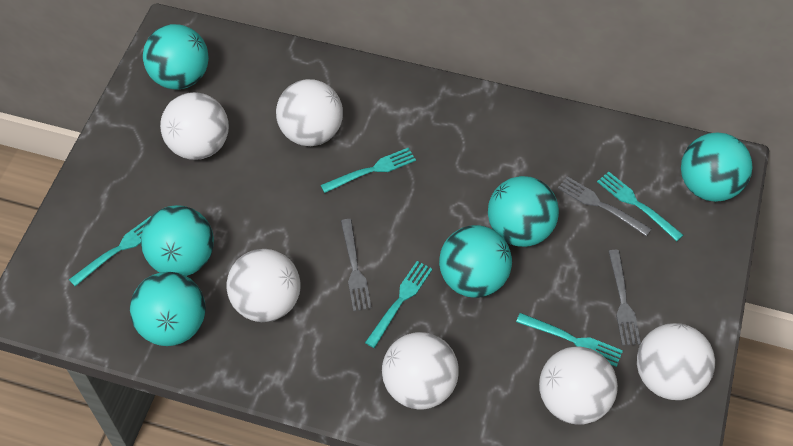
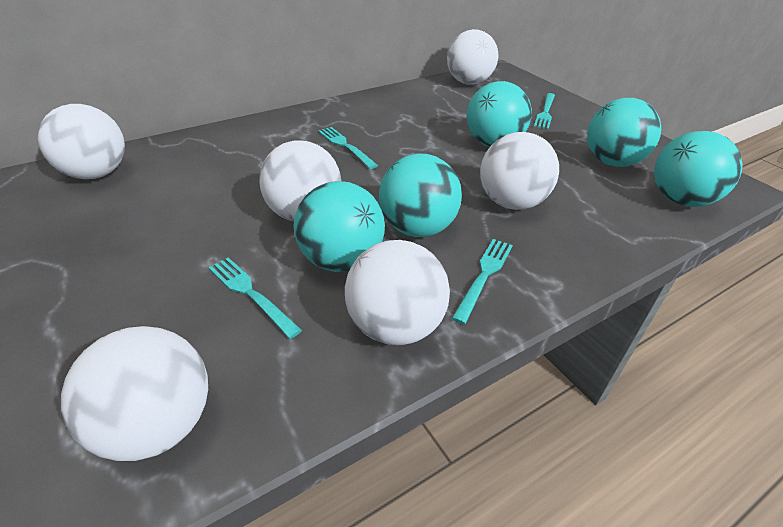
grey fork: 3 -> 0
turquoise ball: 6 -> 5
turquoise fork: 5 -> 4

